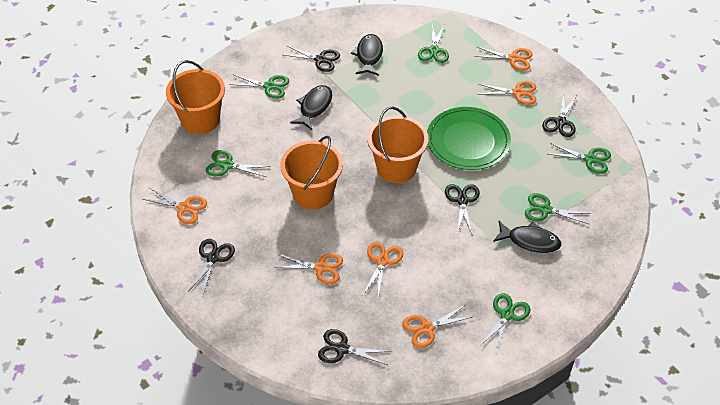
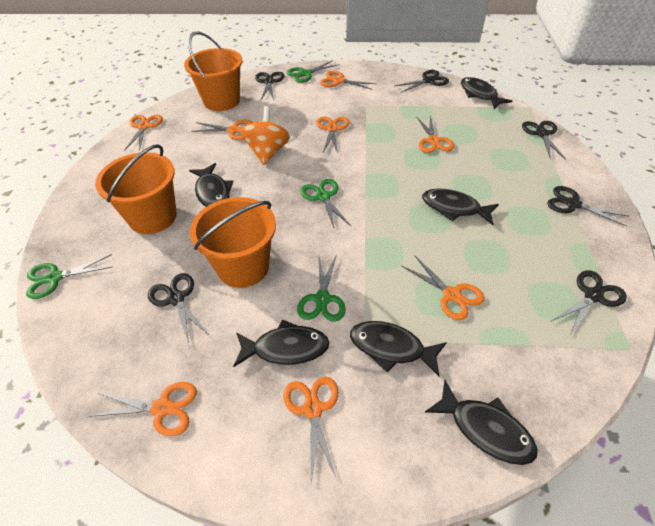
black fish: 3 -> 6
black scissors: 5 -> 6
green plate: 1 -> 0
green scissors: 6 -> 4
orange scissors: 6 -> 8
orange spinning top: 0 -> 1

